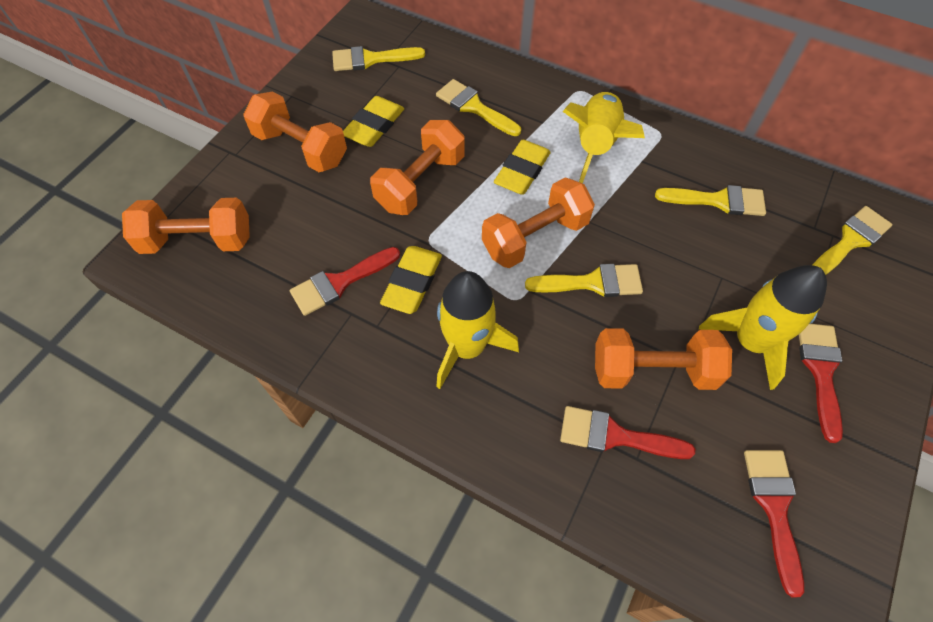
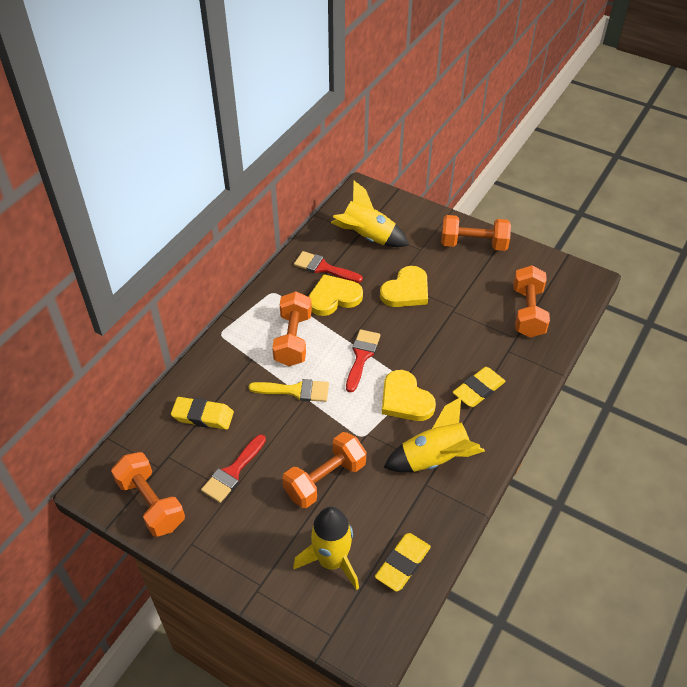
red brush: 4 -> 3
yellow brush: 5 -> 1
yellow heart: 0 -> 3

